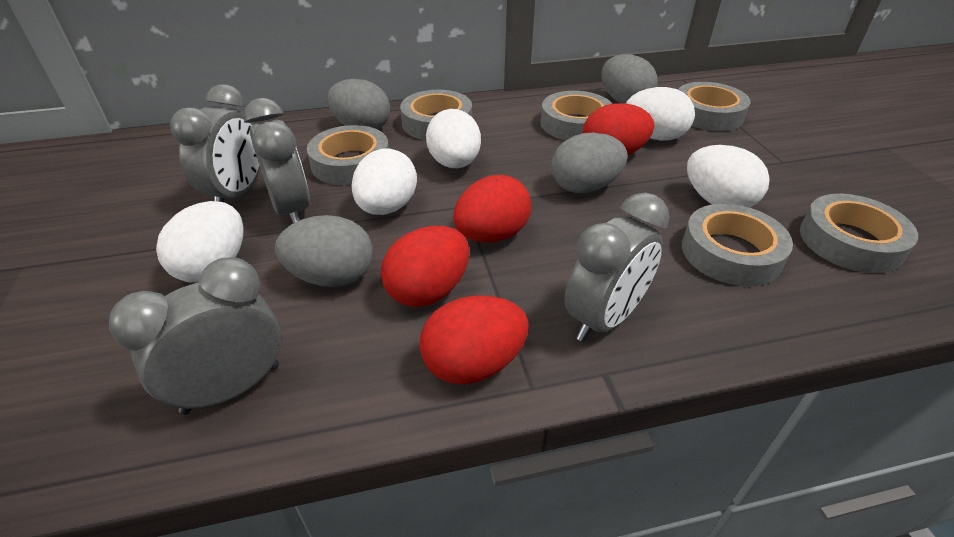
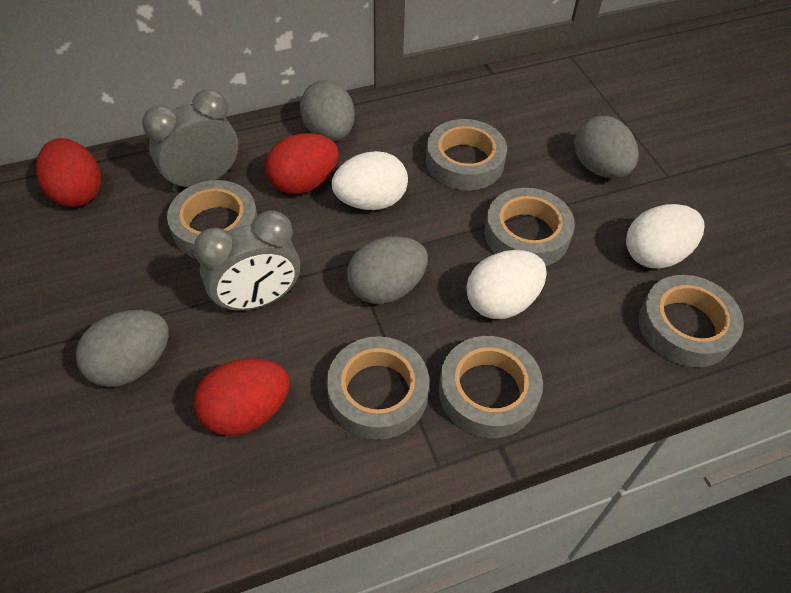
grey clock: 4 -> 2
red egg: 4 -> 3
white egg: 5 -> 3

